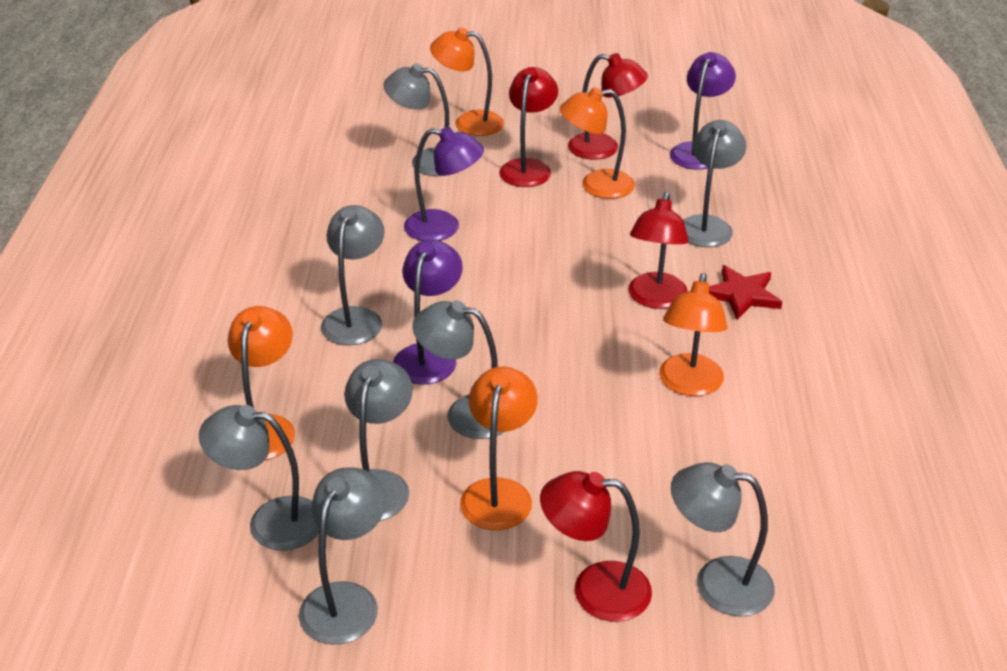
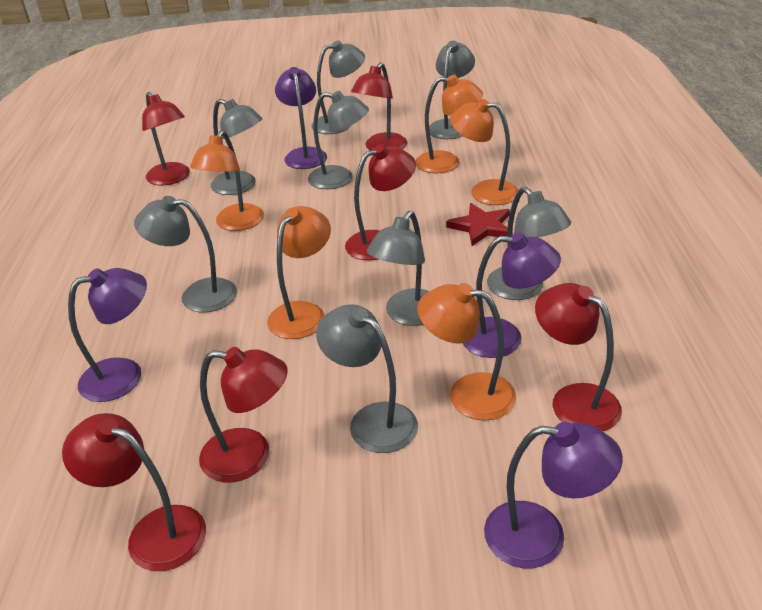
purple lamp: 3 -> 4
red lamp: 4 -> 6

